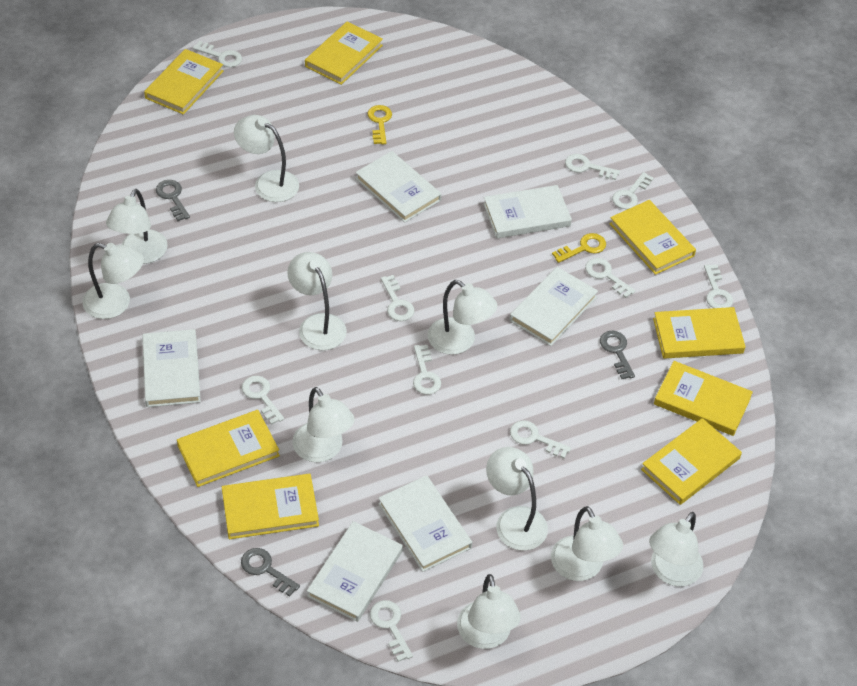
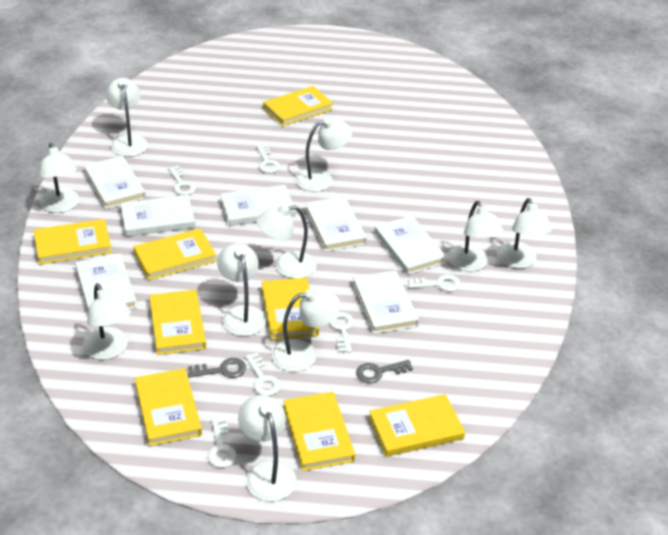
grey key: 3 -> 2
white book: 6 -> 7
white key: 10 -> 6
yellow key: 2 -> 0

